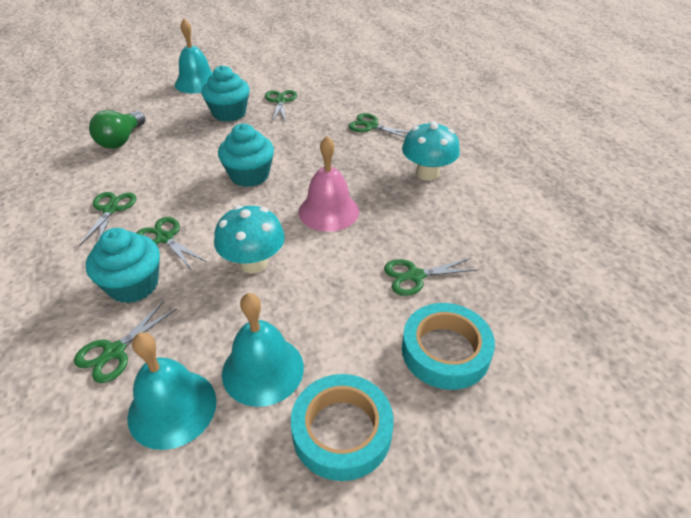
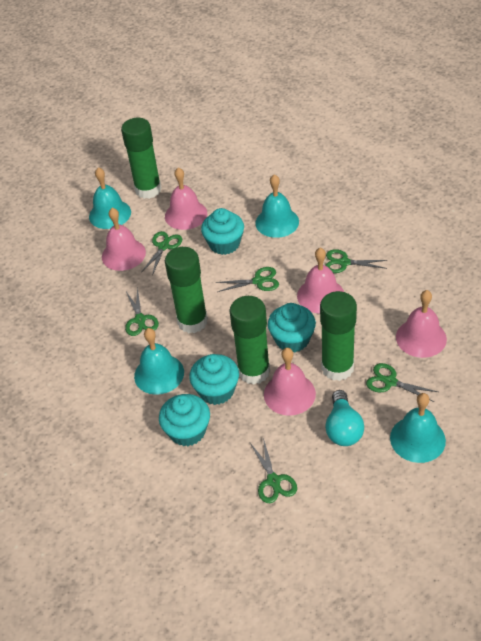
green glue stick: 0 -> 4
green light bulb: 1 -> 0
pink bell: 1 -> 5
turquoise bell: 3 -> 4
turquoise cupcake: 3 -> 4
turquoise light bulb: 0 -> 1
turquoise mushroom: 2 -> 0
turquoise tape: 2 -> 0

